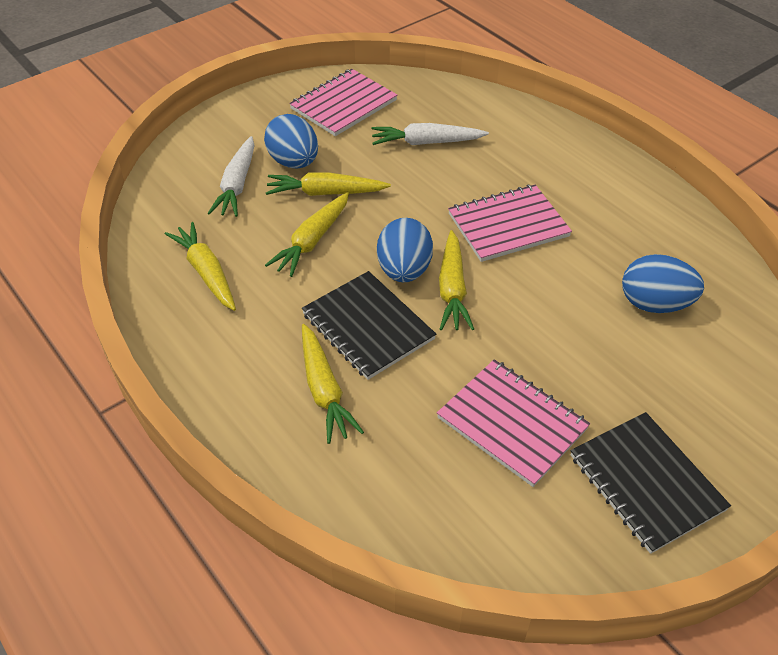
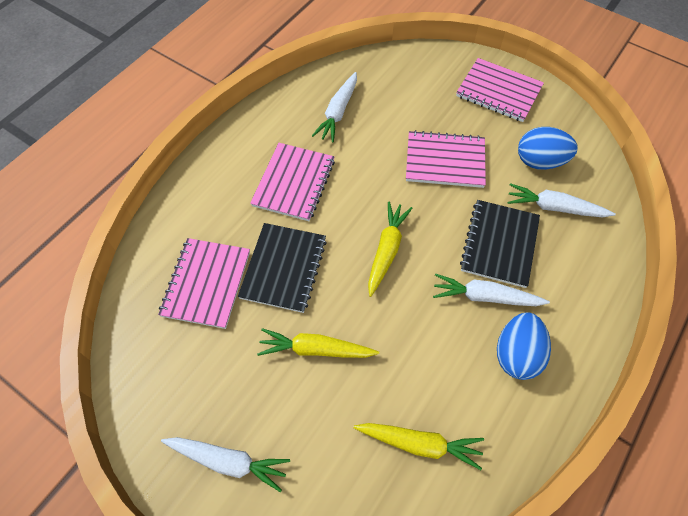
blue egg: 3 -> 2
pink notebook: 3 -> 4
white carrot: 2 -> 4
yellow carrot: 5 -> 3

